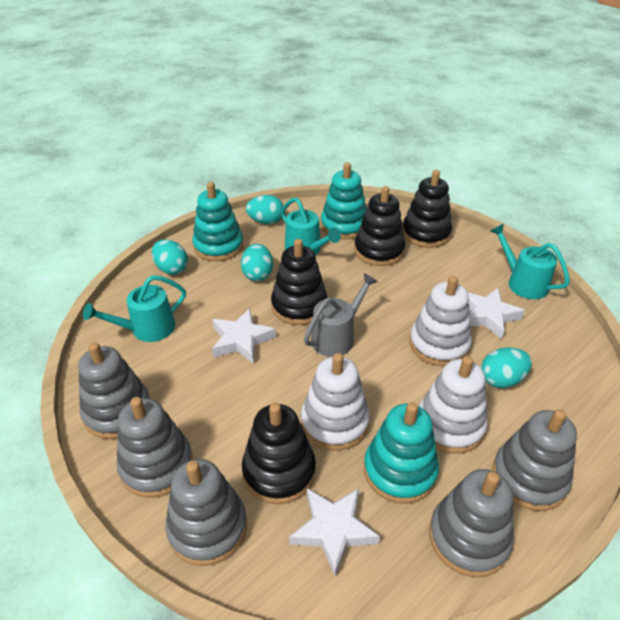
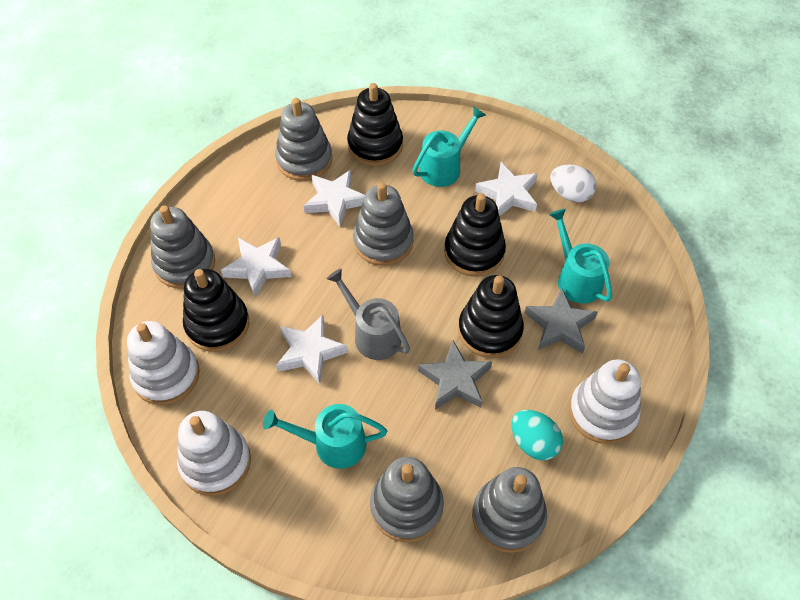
grey star: 0 -> 2
turquoise egg: 4 -> 1
turquoise stacking toy: 3 -> 0
white egg: 0 -> 1
white star: 3 -> 4

